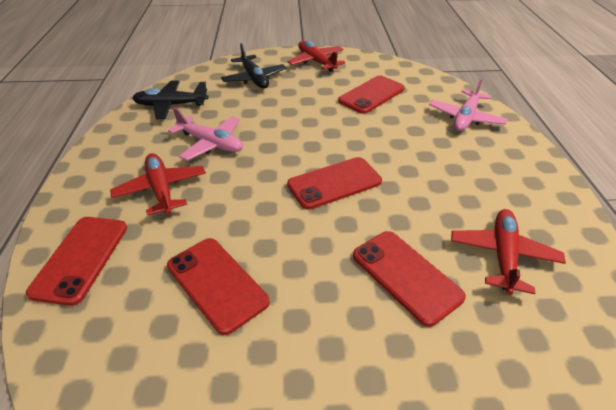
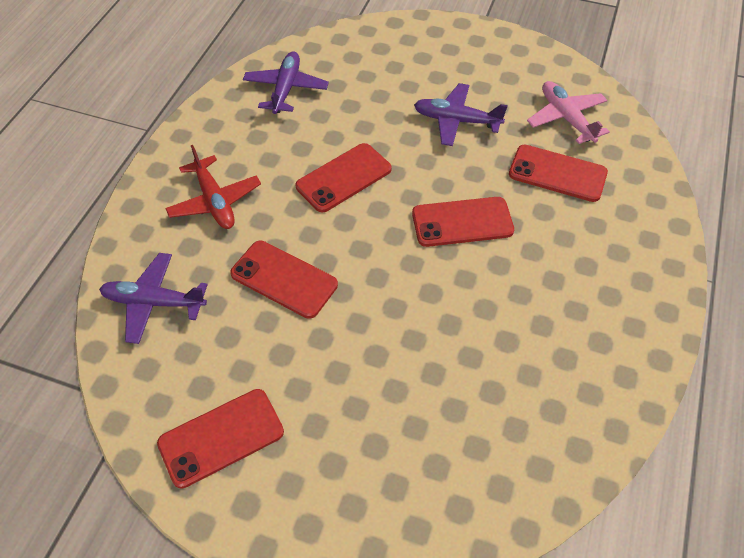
black plane: 2 -> 0
pink plane: 2 -> 1
purple plane: 0 -> 3
red plane: 3 -> 1

